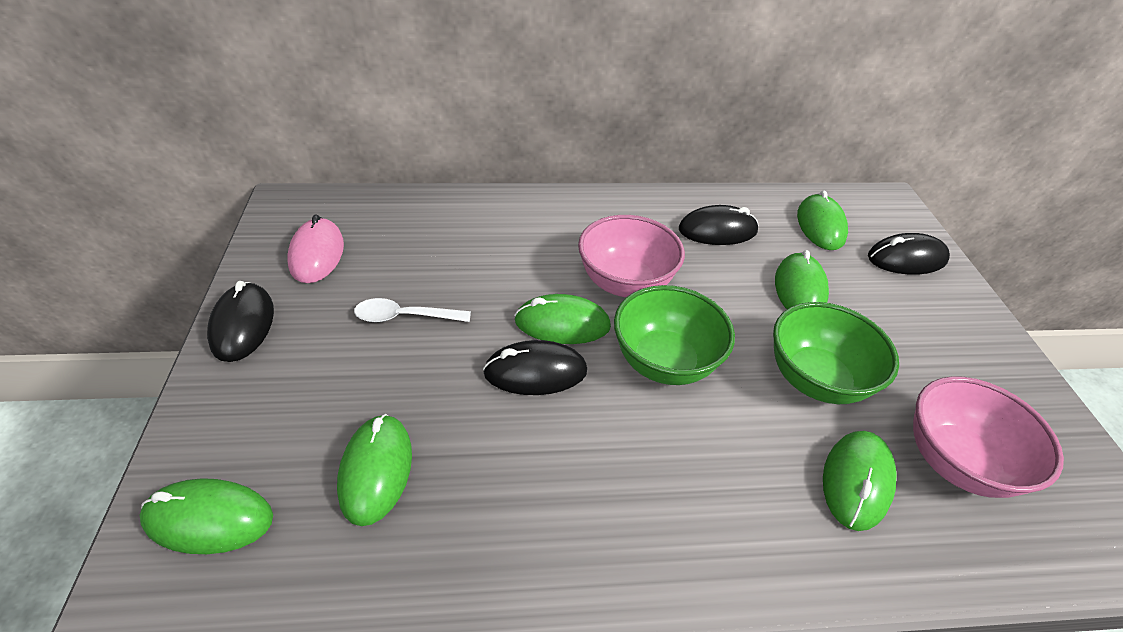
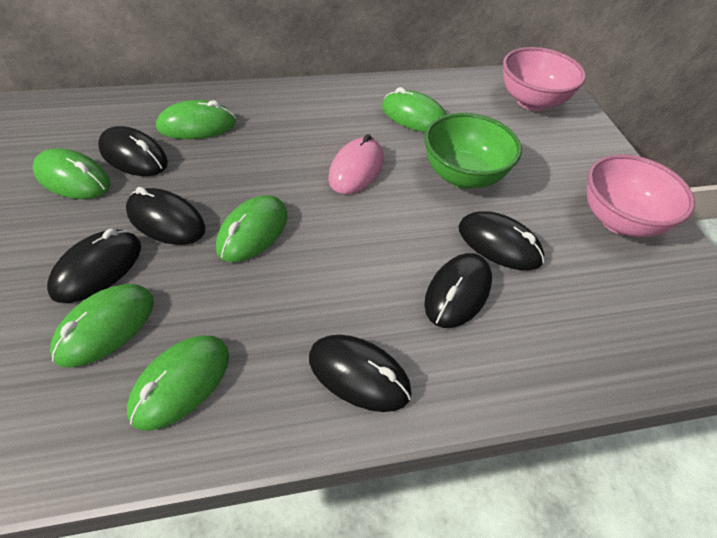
black mouse: 4 -> 6
green bowl: 2 -> 1
white spoon: 1 -> 0

